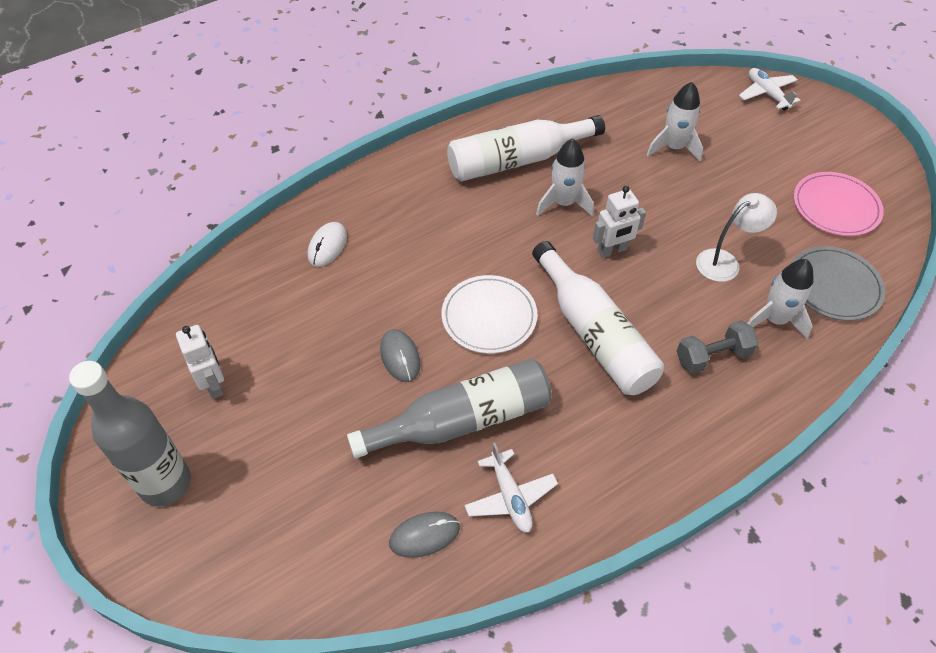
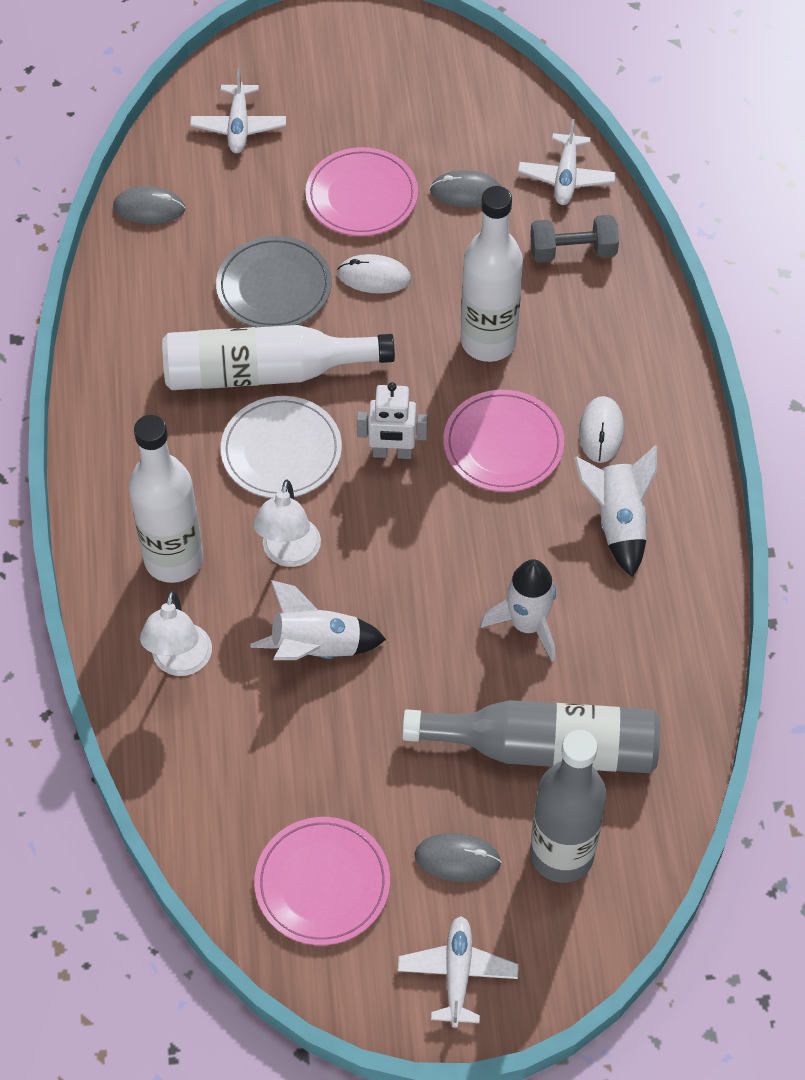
grey mouse: 2 -> 3
pink plate: 1 -> 3
white bottle: 2 -> 3
white lamp: 1 -> 2
white mouse: 1 -> 2
white plane: 2 -> 3
white robot: 2 -> 1

